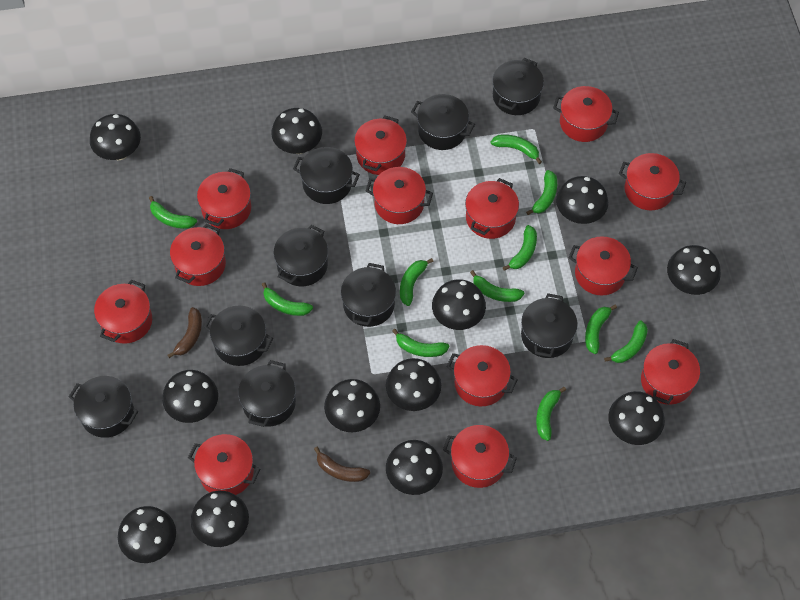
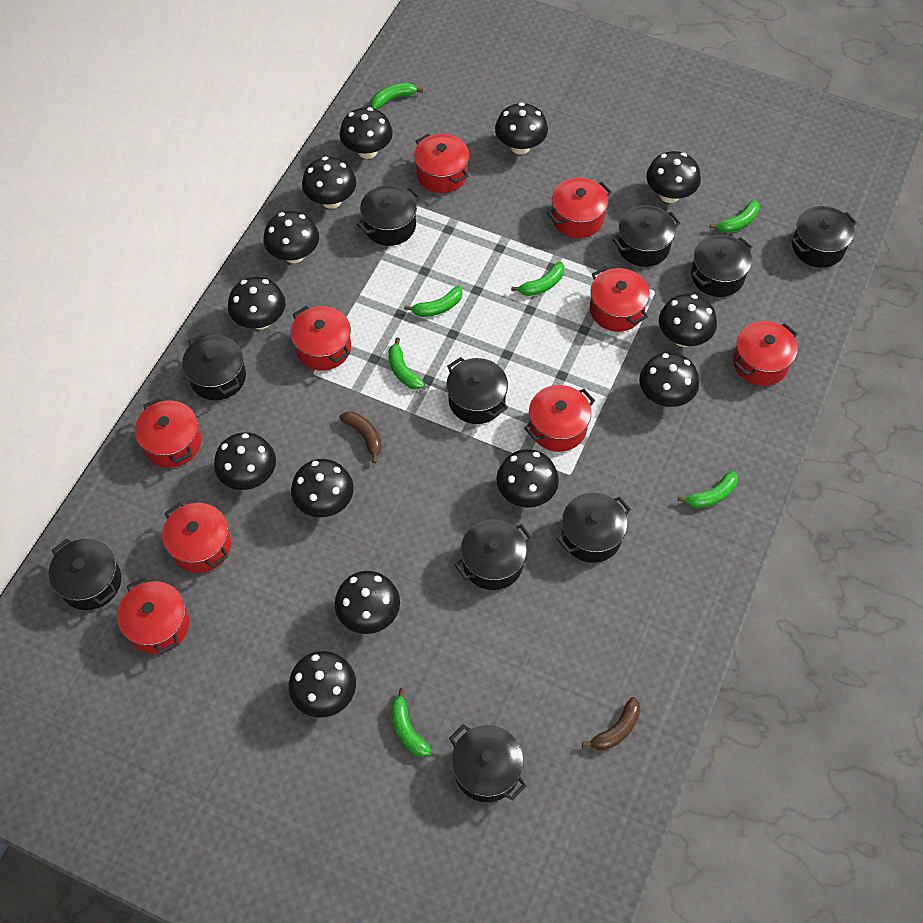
black mushroom: 12 -> 13
black pot: 9 -> 10
green banana: 11 -> 7
red pot: 13 -> 9

